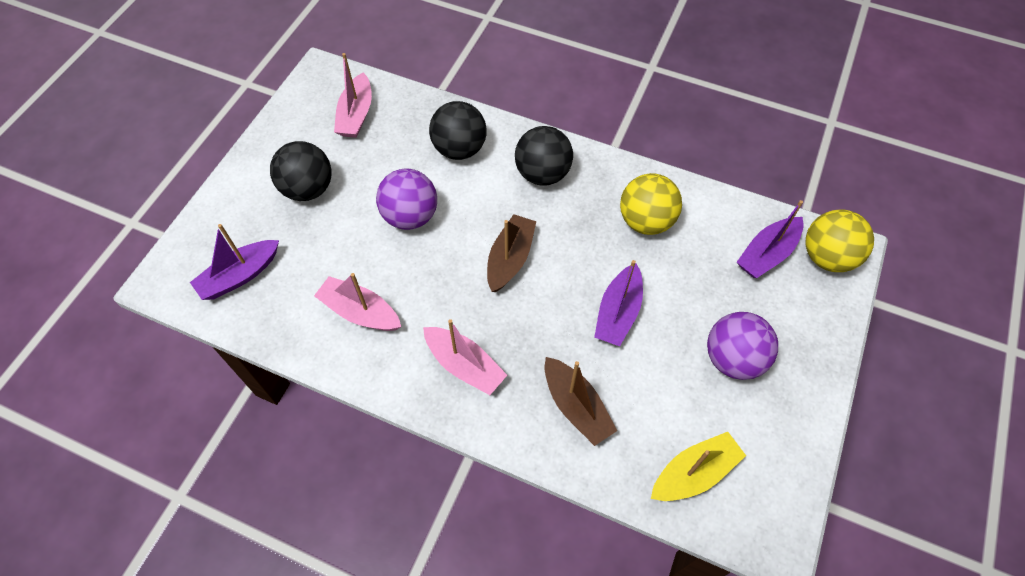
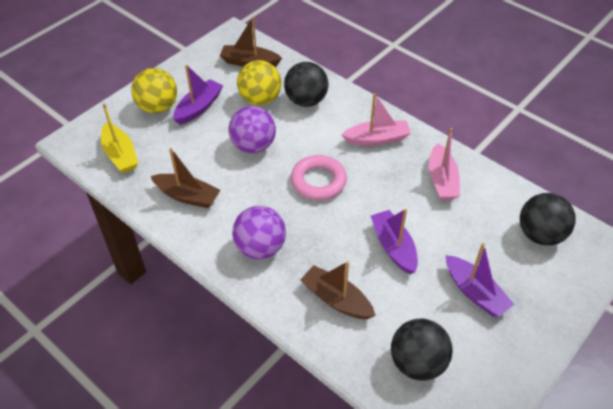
brown boat: 2 -> 3
pink boat: 3 -> 2
pink ring: 0 -> 1

